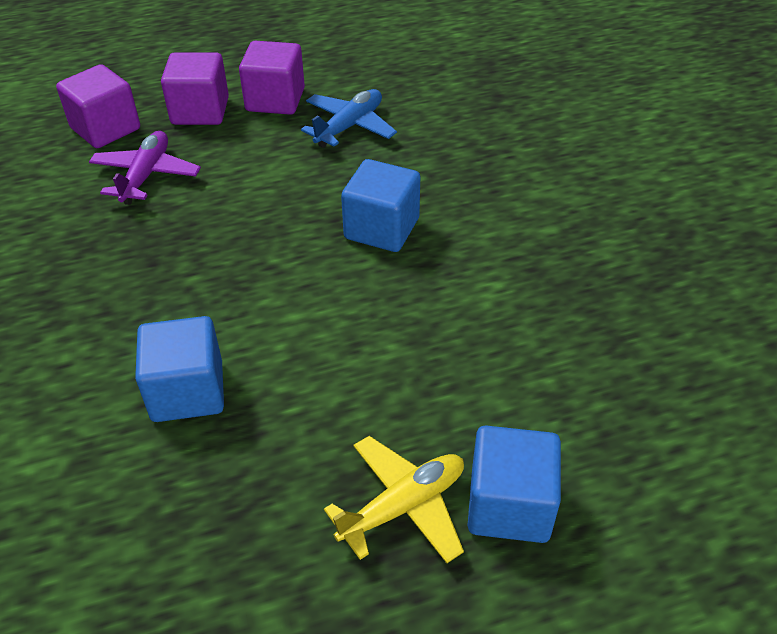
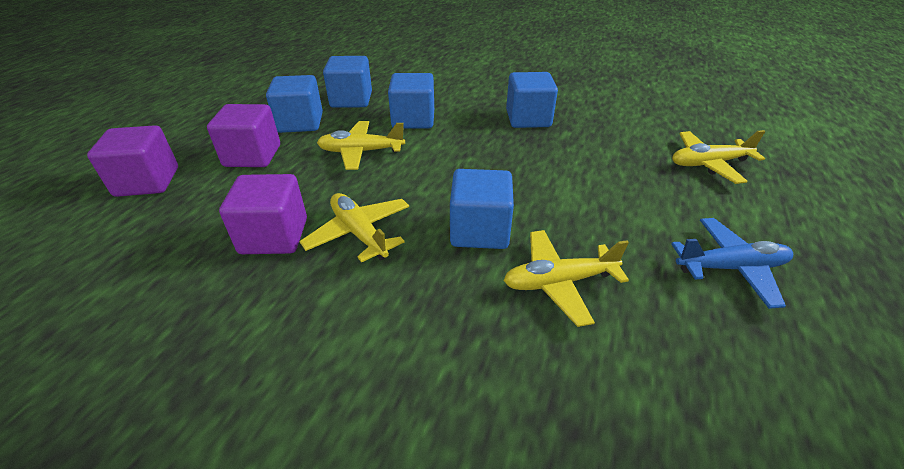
blue cube: 3 -> 5
purple plane: 1 -> 0
yellow plane: 1 -> 4

